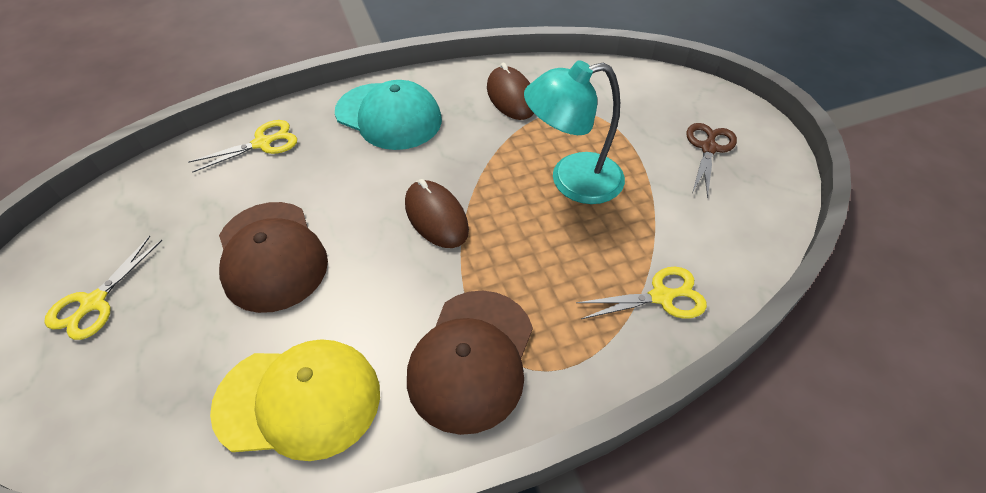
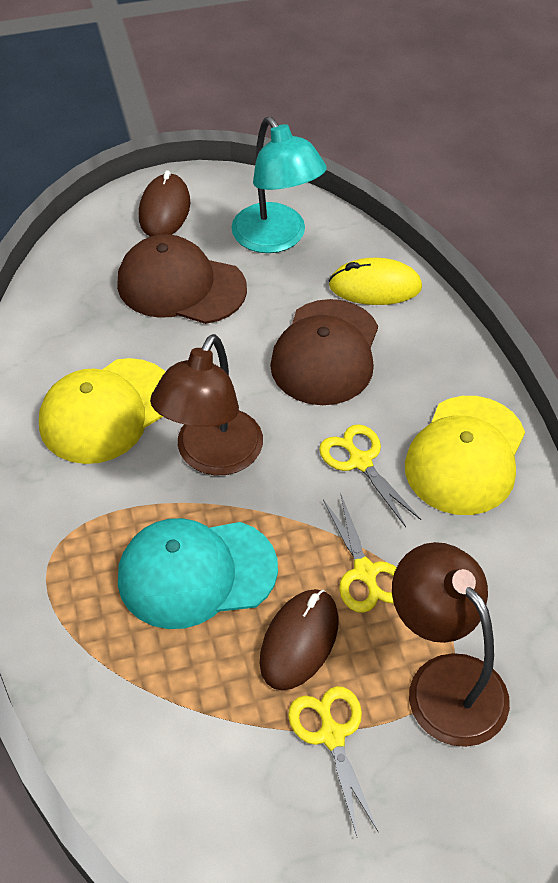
brown lamp: 0 -> 2
brown scissors: 1 -> 0
yellow cap: 1 -> 2
yellow mouse: 0 -> 1

